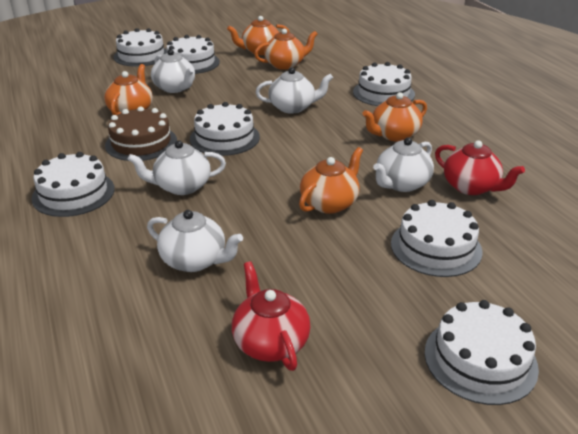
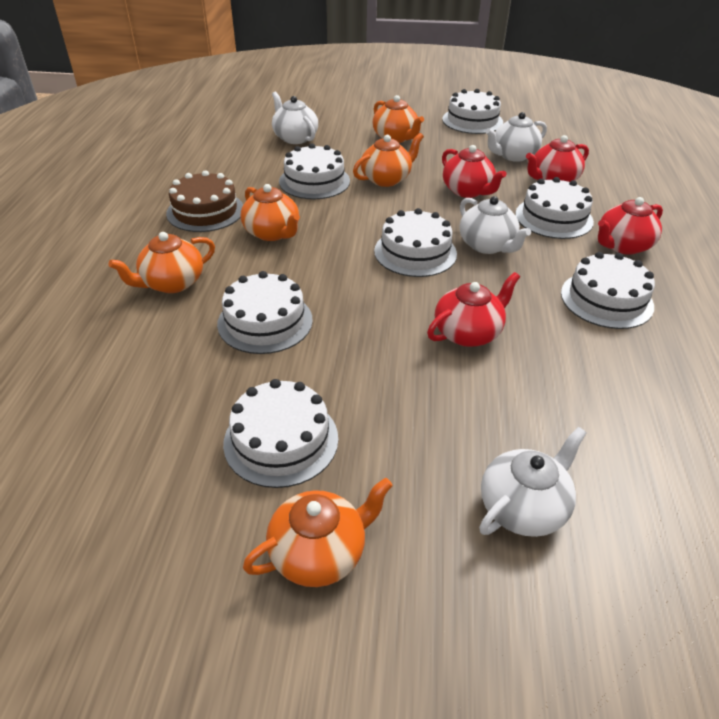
red teapot: 2 -> 4
white teapot: 5 -> 4

